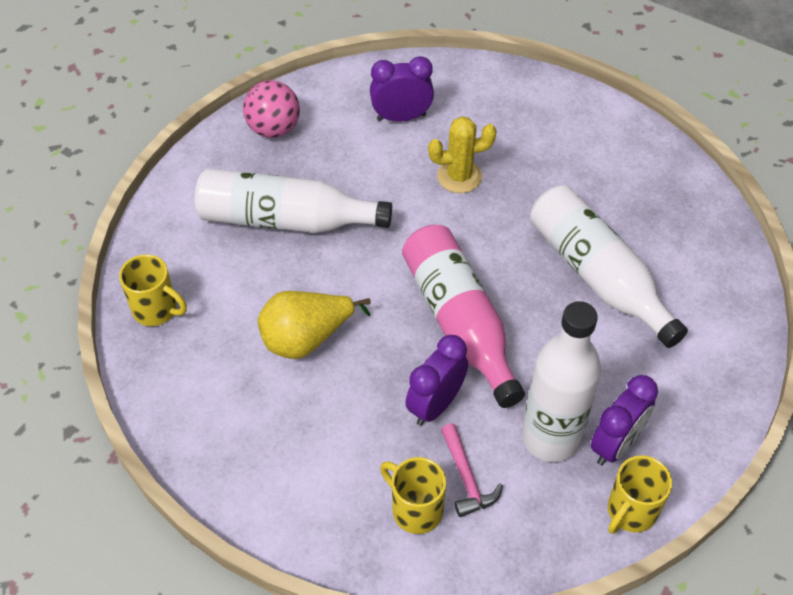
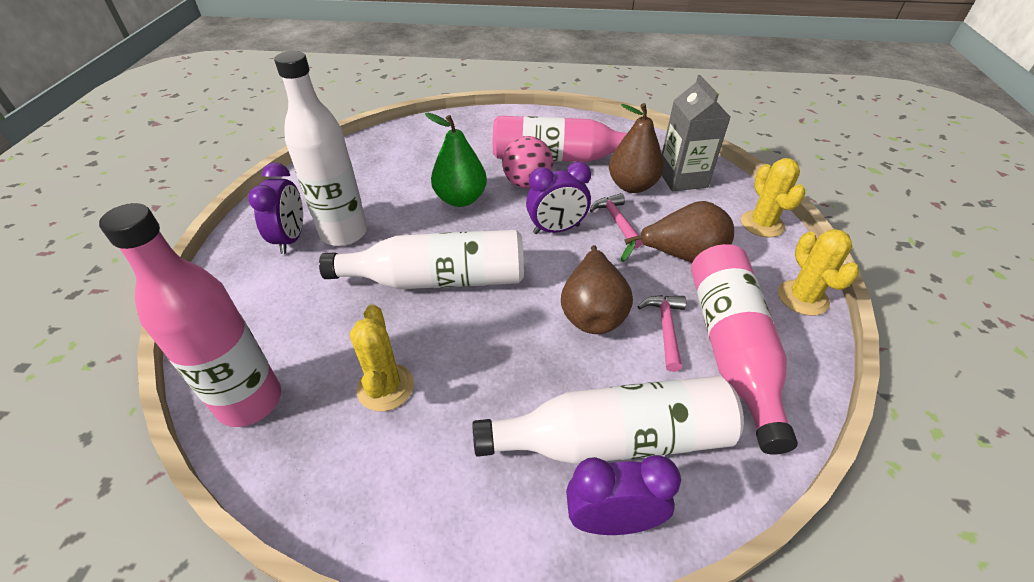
brown pear: 0 -> 3
green pear: 0 -> 1
grey carton: 0 -> 1
pink bottle: 1 -> 3
pink hammer: 1 -> 2
yellow cactus: 1 -> 3
yellow mug: 3 -> 0
yellow pear: 1 -> 0

